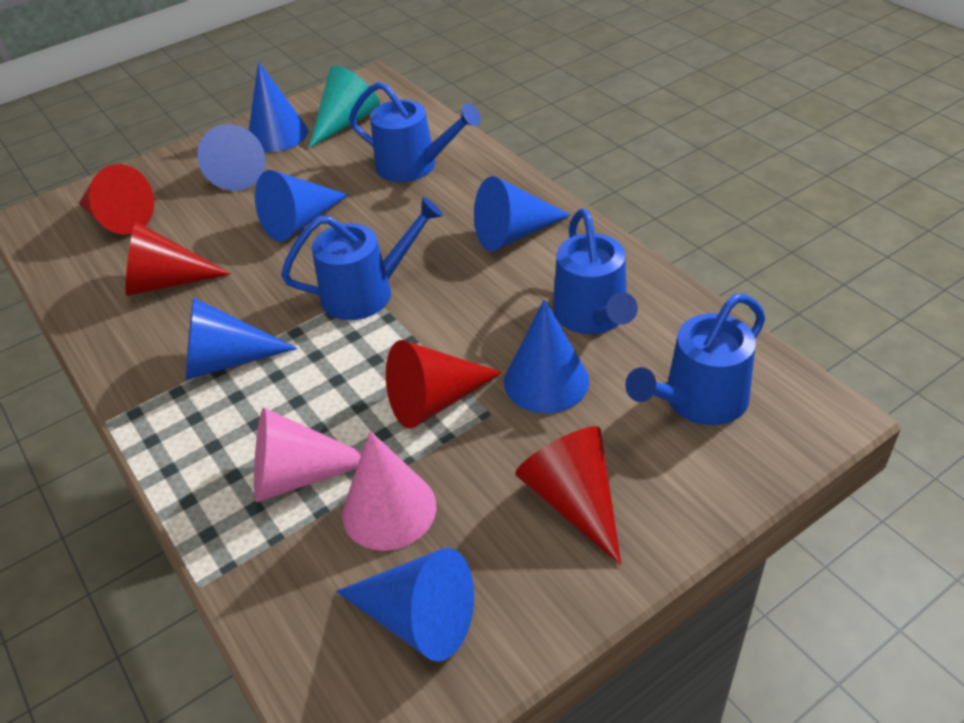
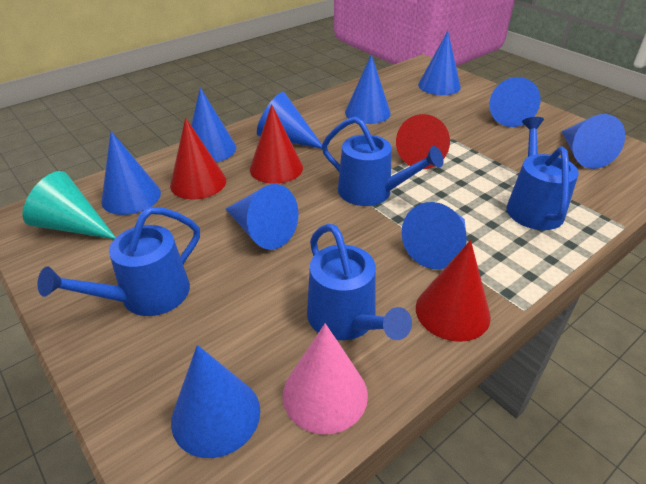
blue cone: 7 -> 10
pink cone: 2 -> 1

